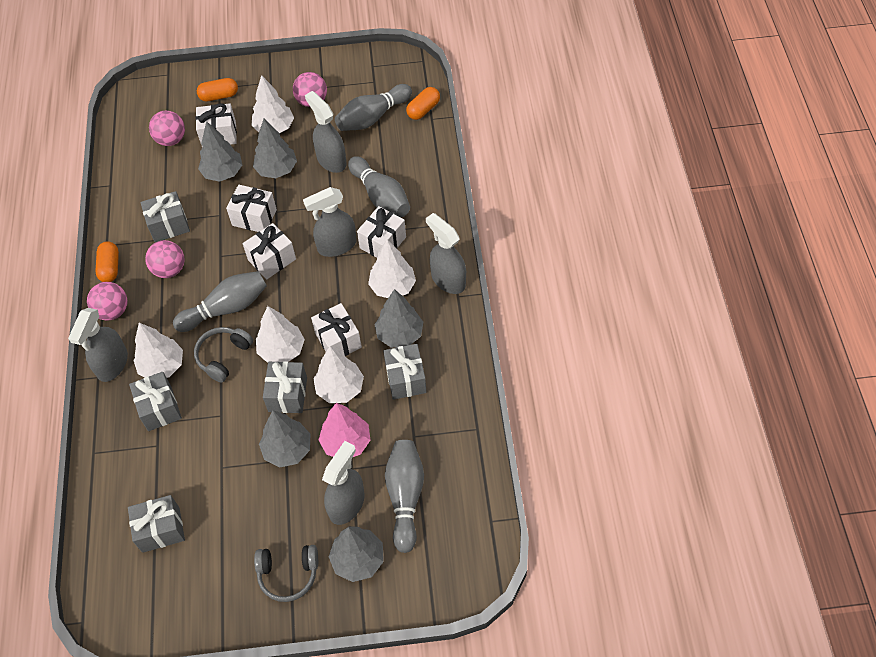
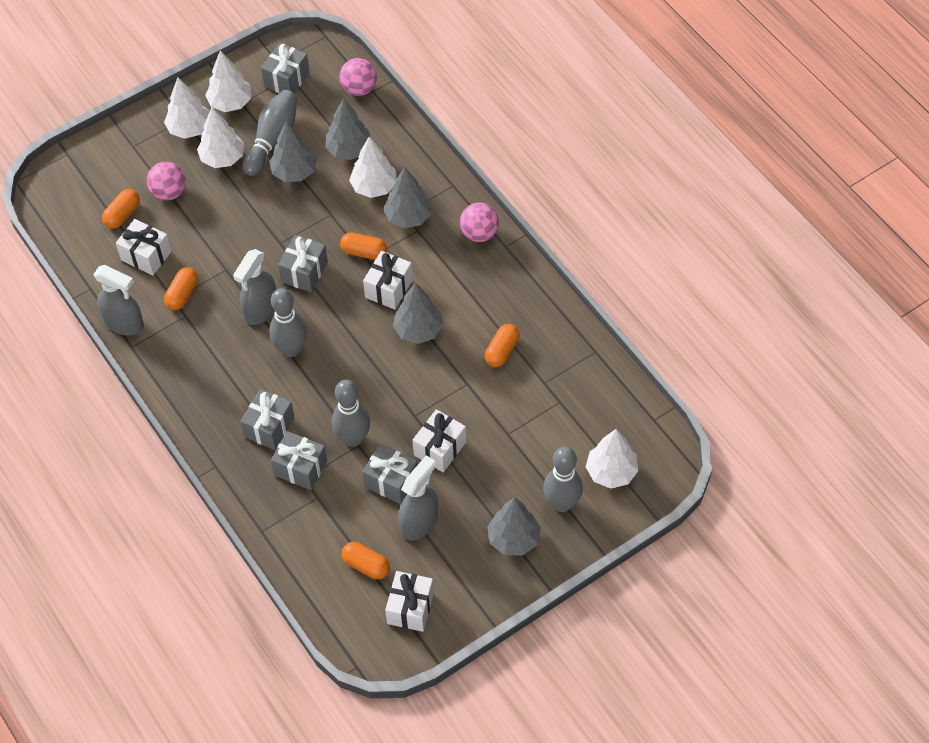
grey headphones: 2 -> 0
grey spray bottle: 5 -> 3
orange capsule: 3 -> 5
pink ball: 4 -> 3
pink tree: 1 -> 0
white gift: 5 -> 4

